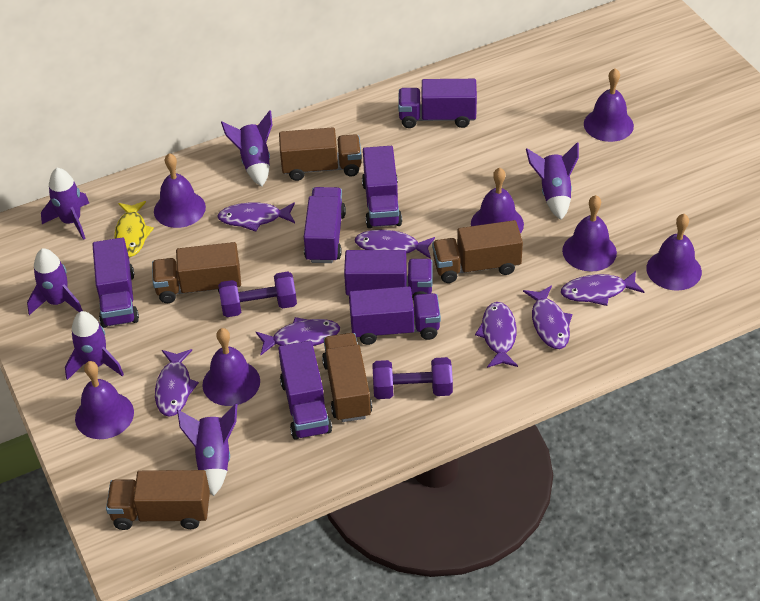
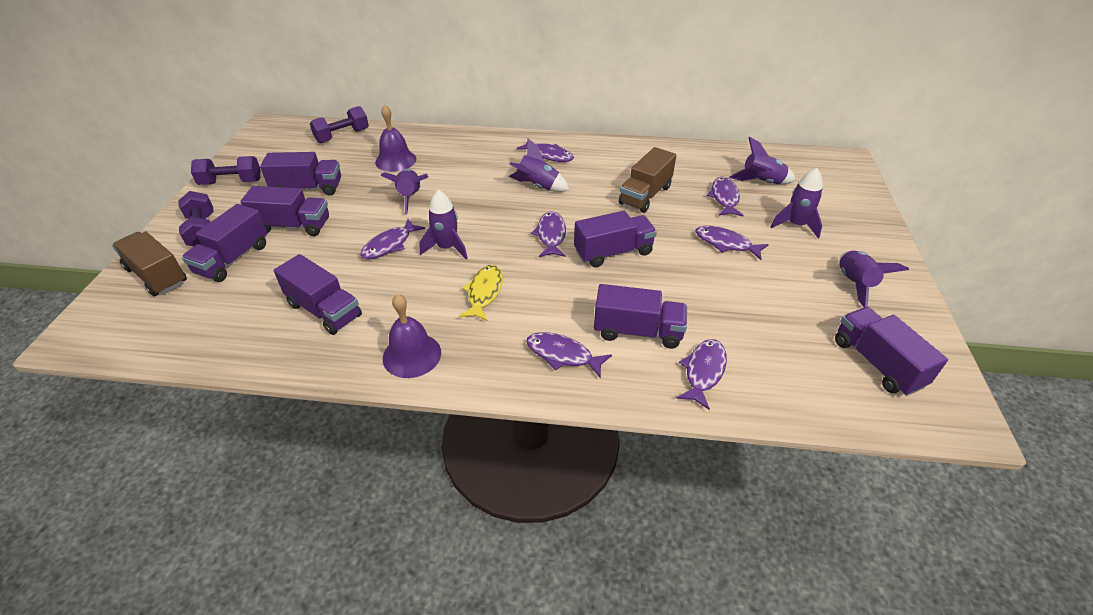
brown truck: 5 -> 2
purple bell: 7 -> 2
purple dumbbell: 2 -> 3

